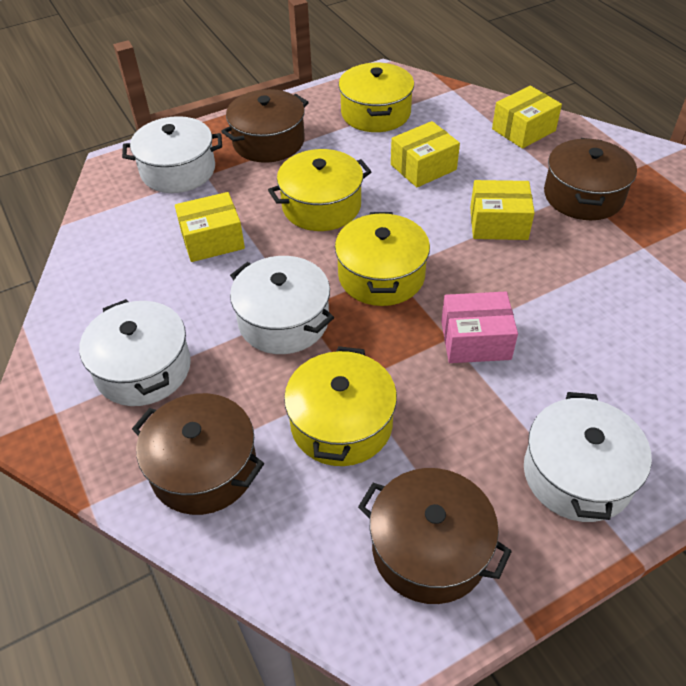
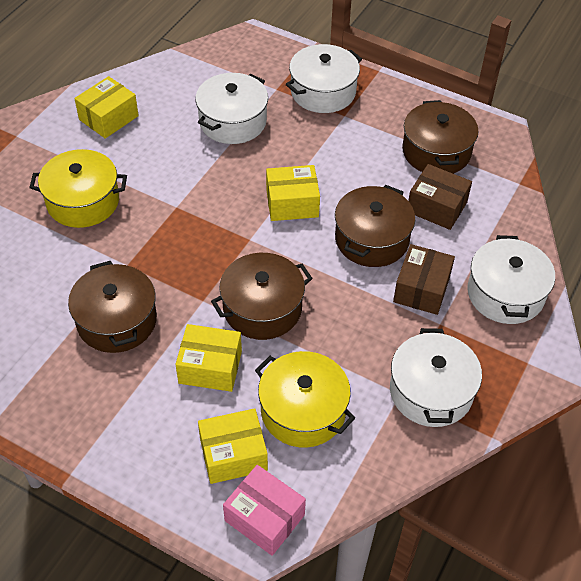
brown box: 0 -> 2
yellow pot: 4 -> 2

